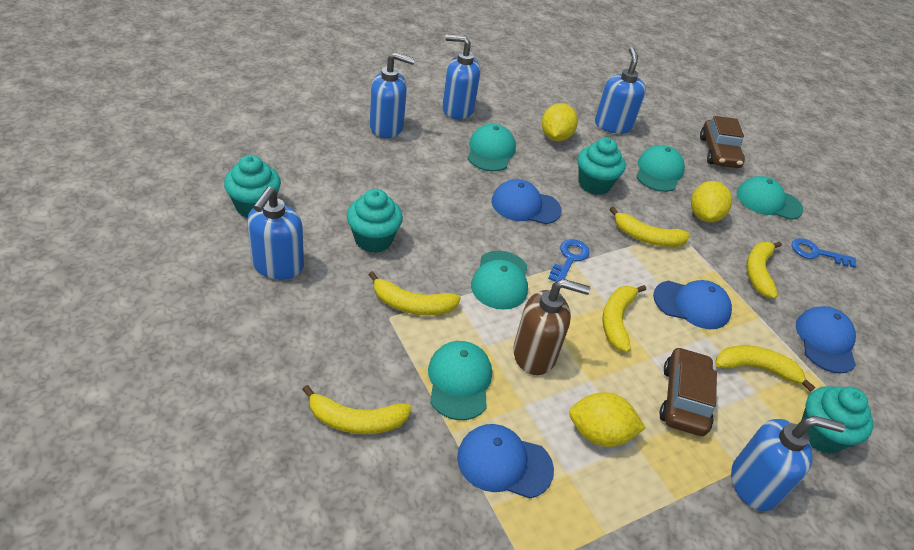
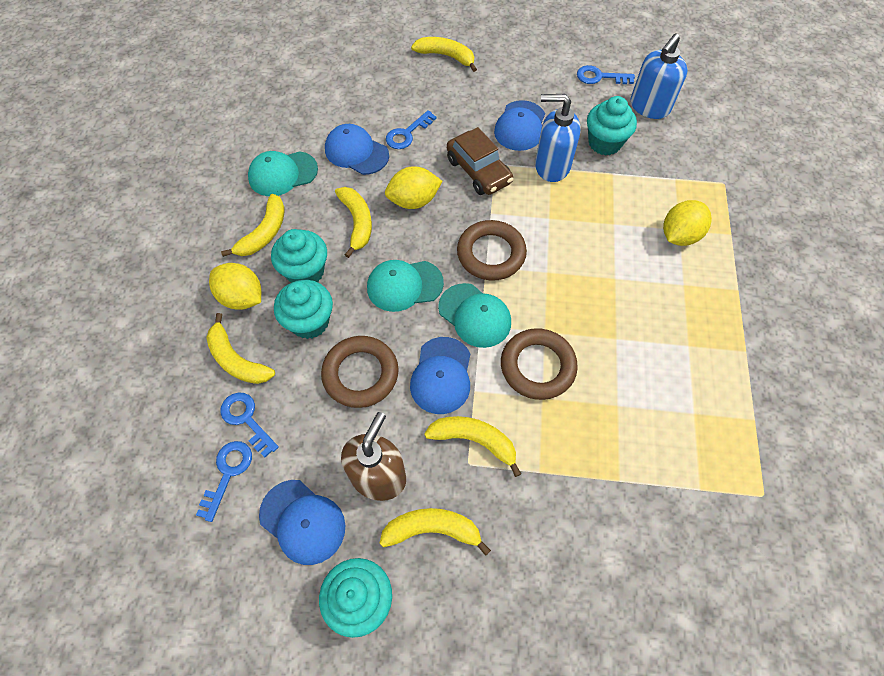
blue key: 2 -> 4
blue soap dispenser: 5 -> 2
brown car: 2 -> 1
brown ring: 0 -> 3
turquoise cap: 5 -> 3

